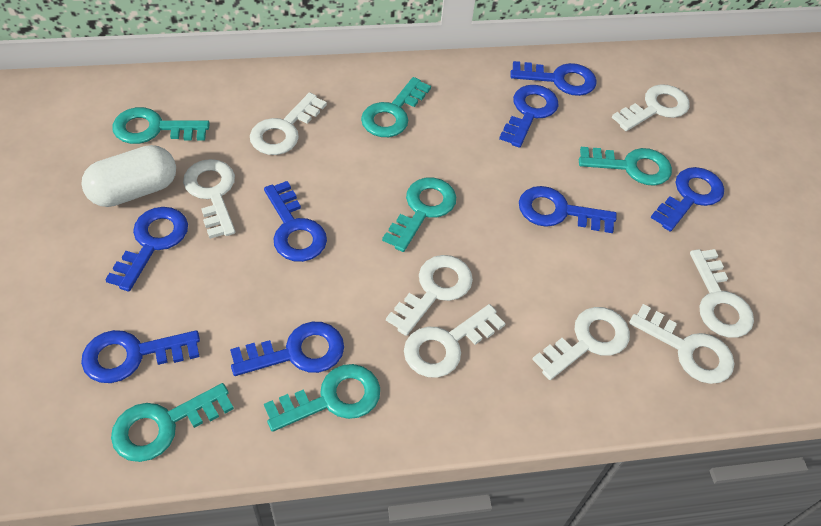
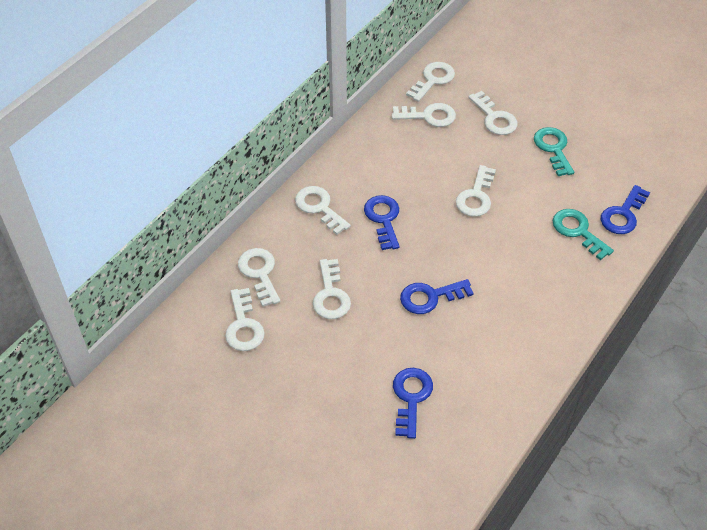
blue key: 8 -> 4
turquoise key: 6 -> 2
white capsule: 1 -> 0

